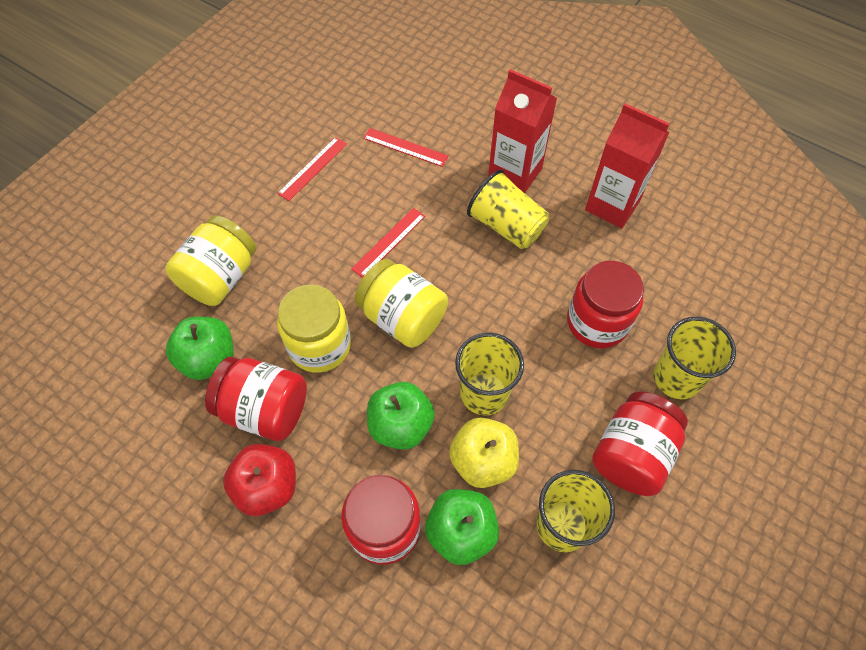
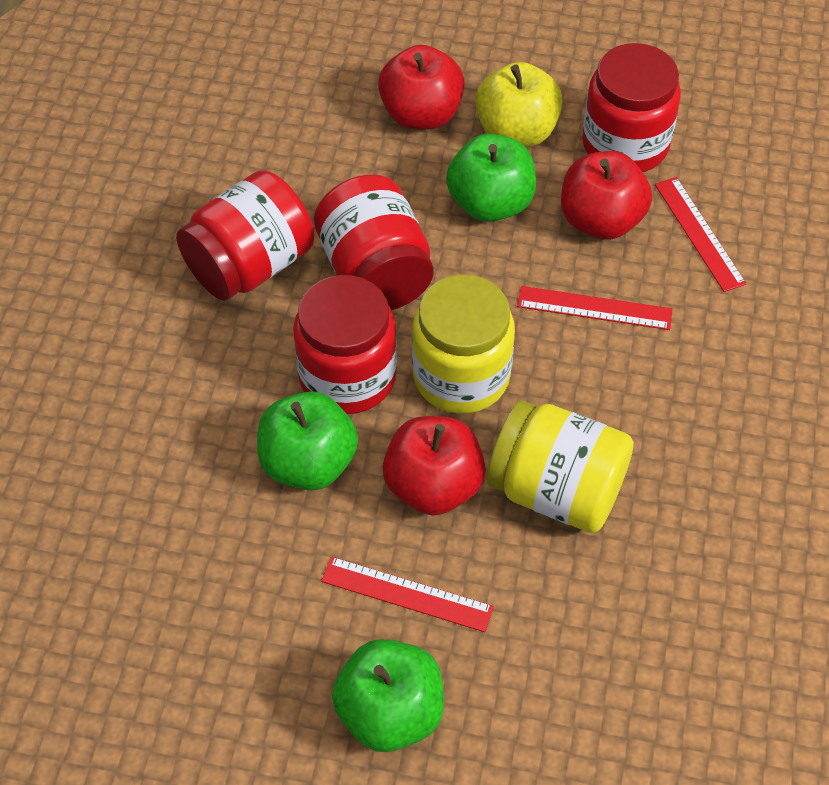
red apple: 1 -> 3
red carton: 2 -> 0
yellow cup: 4 -> 0
yellow jar: 3 -> 2

